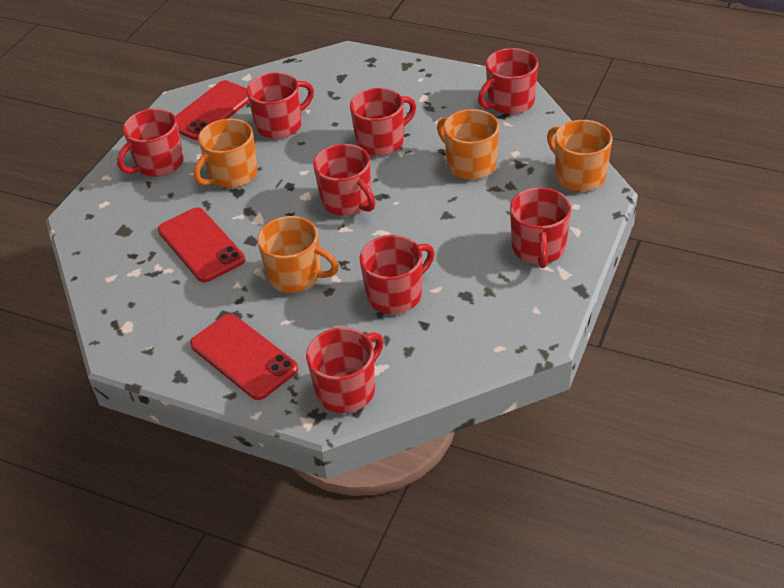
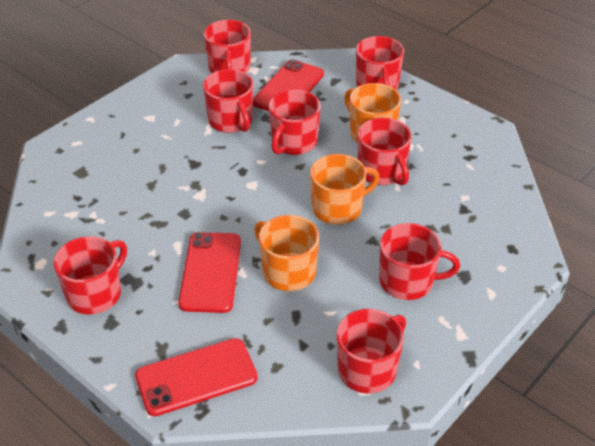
orange mug: 4 -> 3

